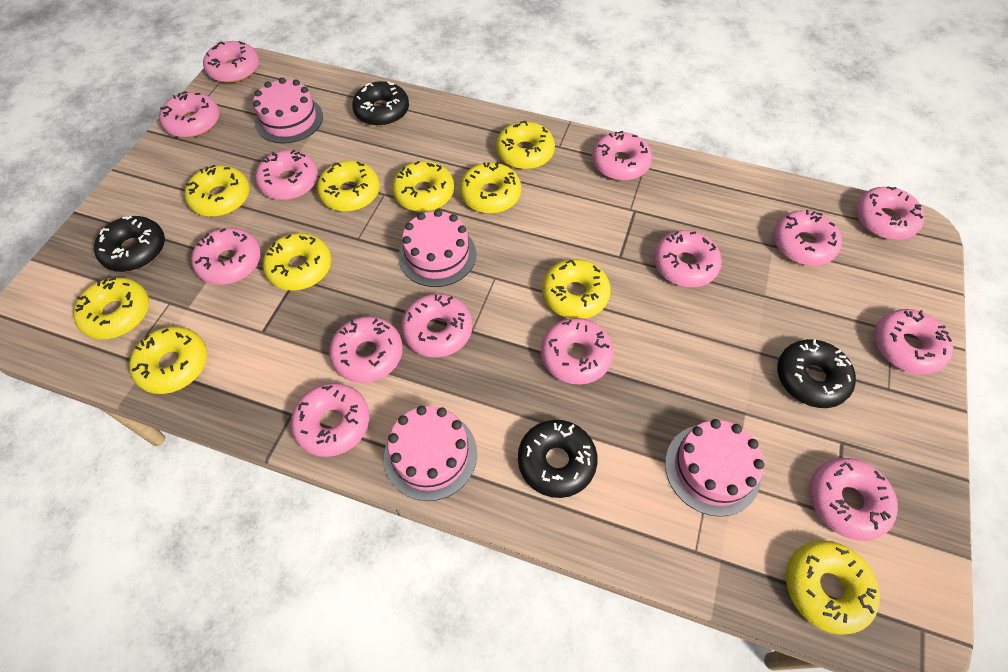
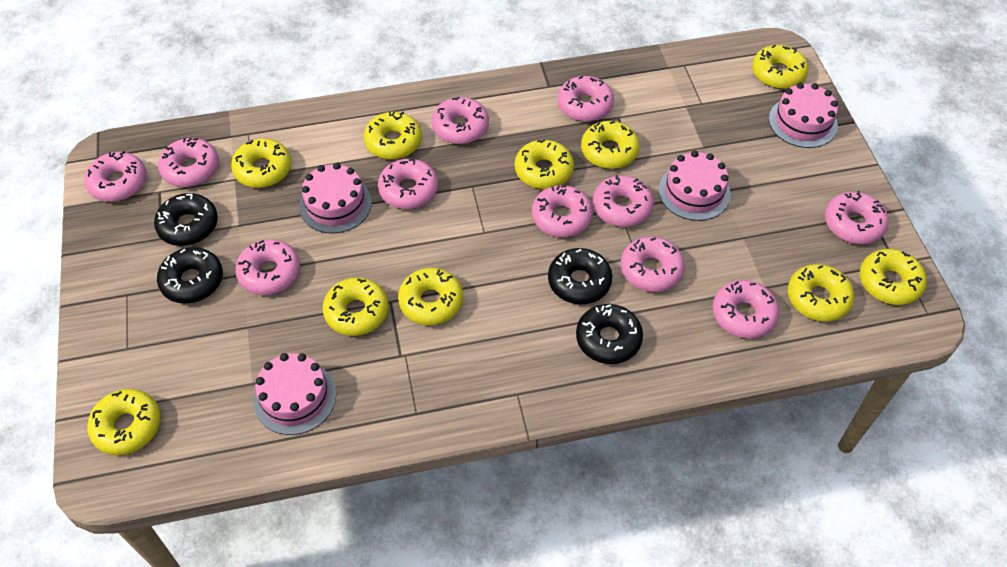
pink donut: 14 -> 11

